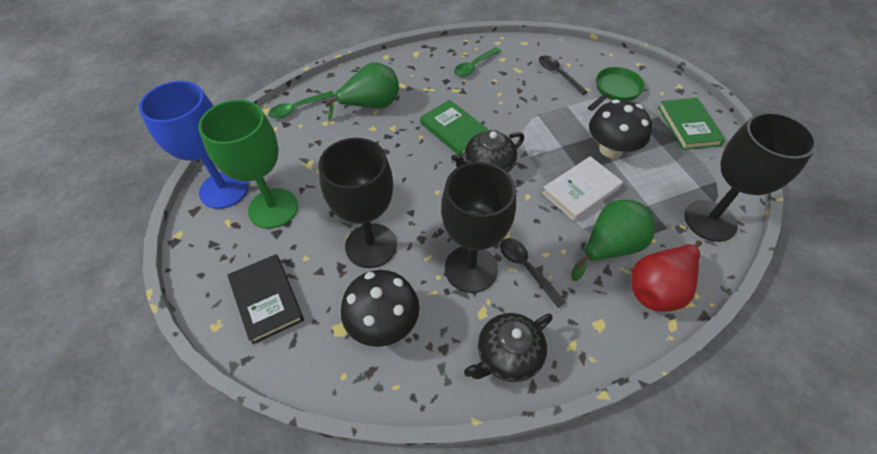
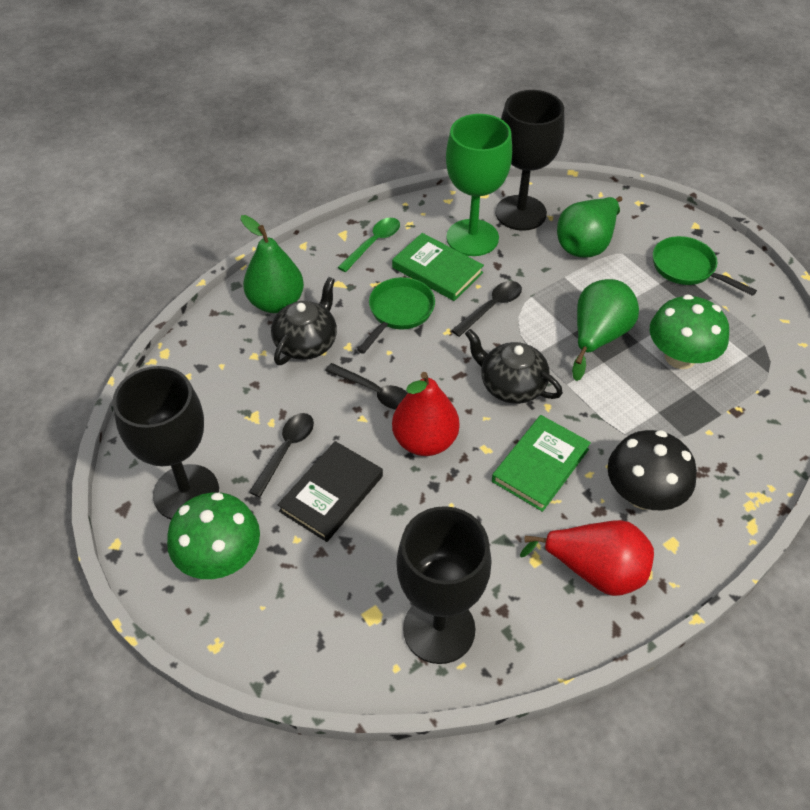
black mushroom: 2 -> 1
black spoon: 2 -> 3
blue goblet: 1 -> 0
green mushroom: 0 -> 2
green pan: 1 -> 2
green pear: 2 -> 3
green spoon: 2 -> 1
red pear: 1 -> 2
white book: 1 -> 0

